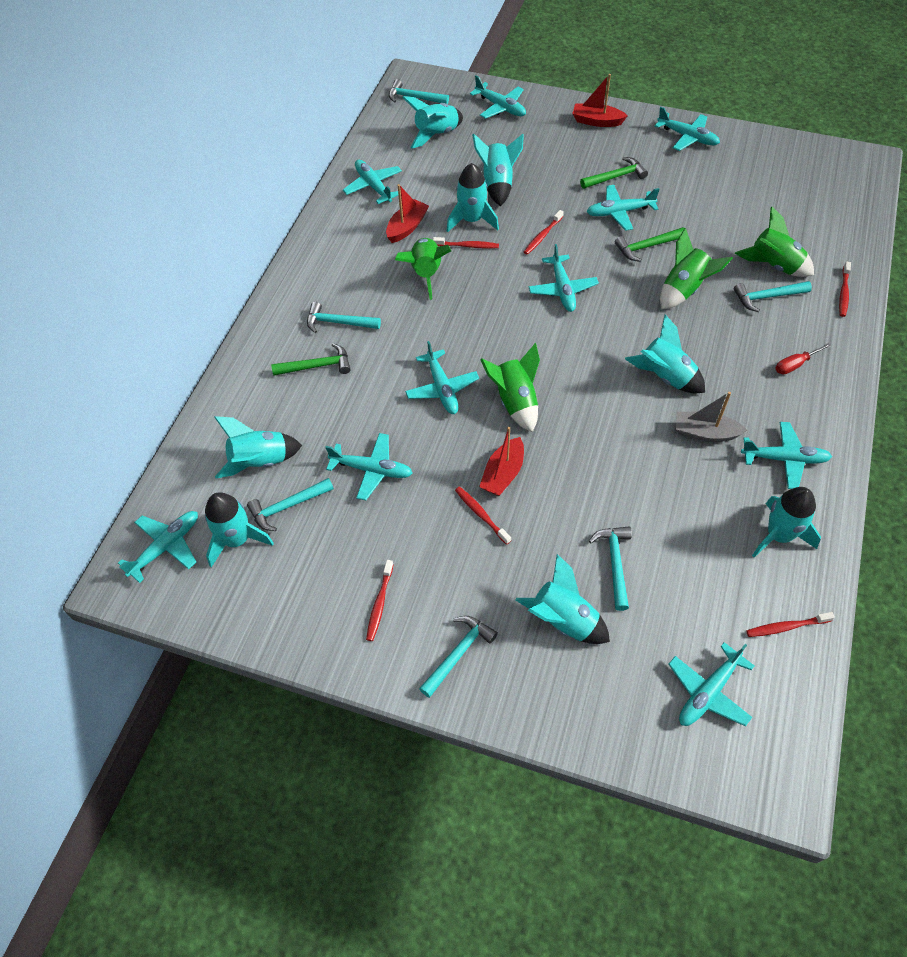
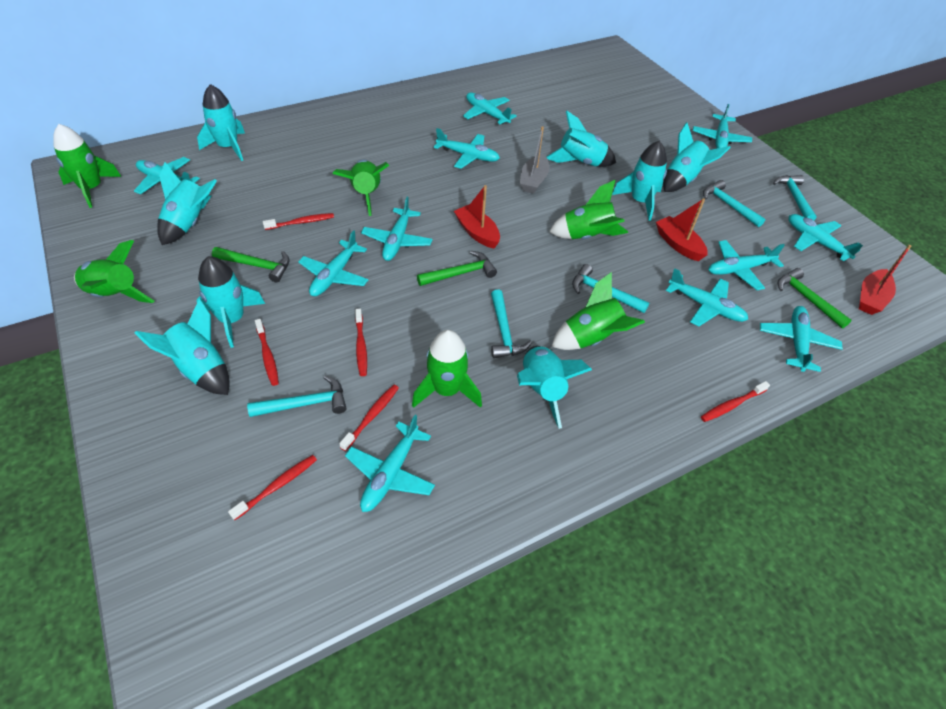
green rocket: 4 -> 6
red screwdriver: 1 -> 0
turquoise hammer: 6 -> 5
turquoise plane: 10 -> 11

